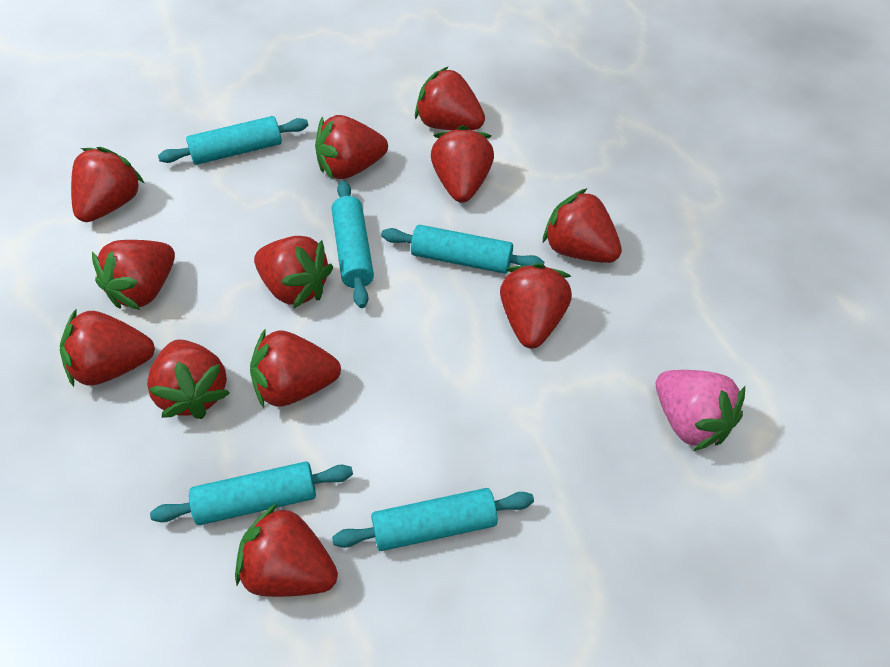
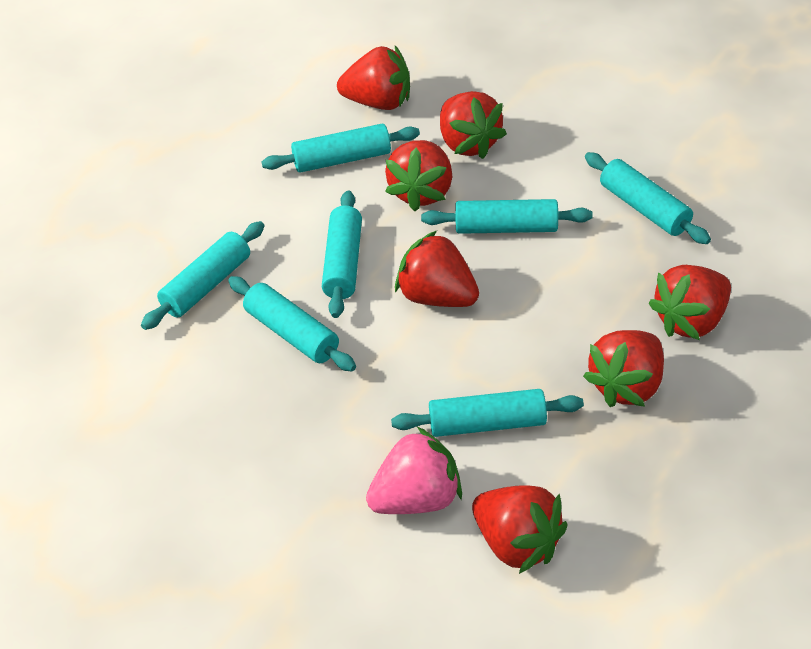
red strawberry: 12 -> 7
turquoise rolling pin: 5 -> 7

